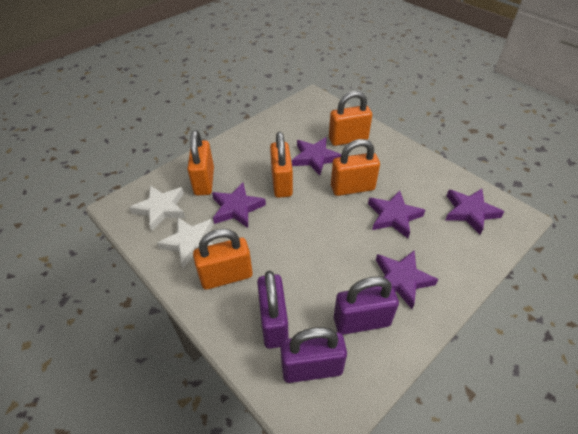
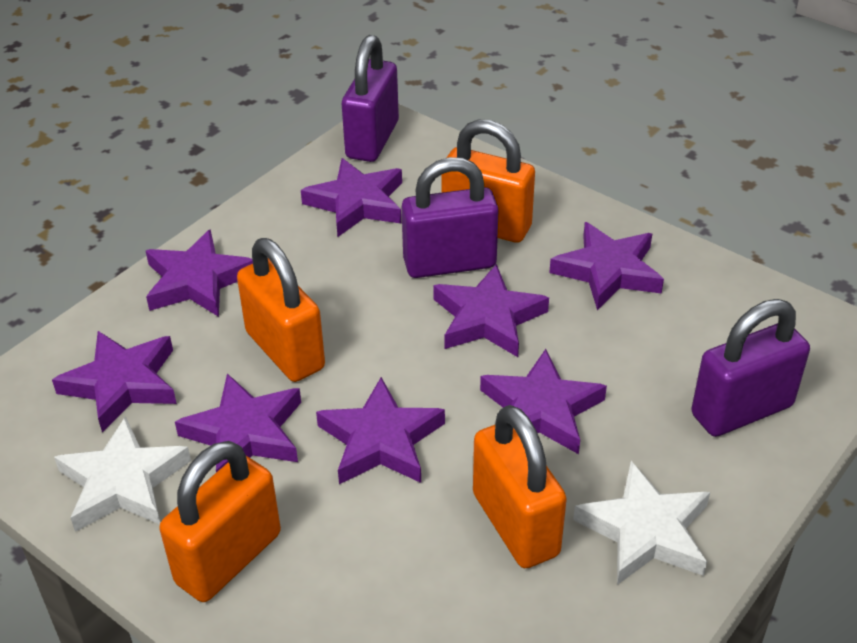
orange padlock: 5 -> 4
purple star: 5 -> 8

